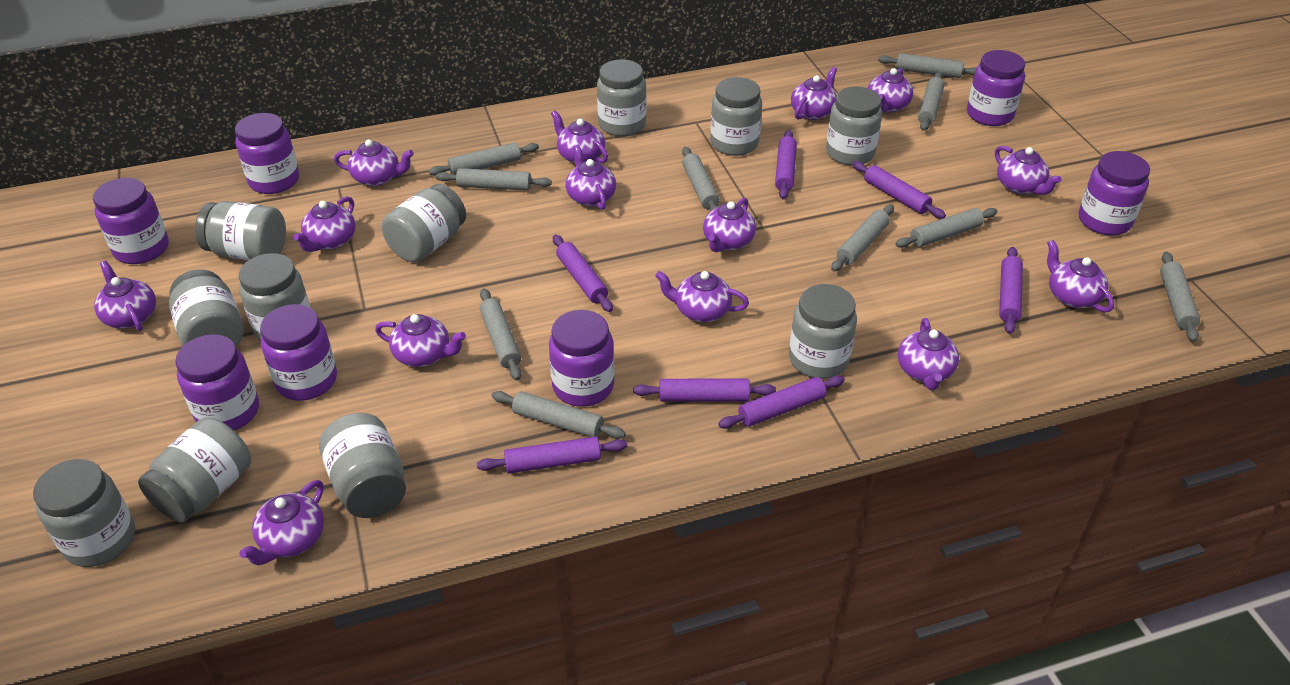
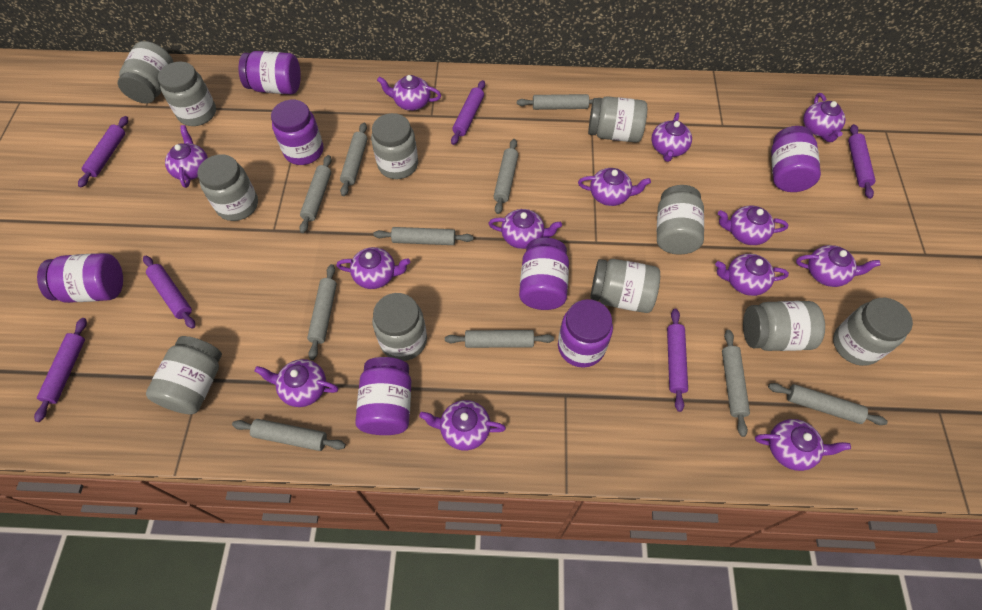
purple rolling pin: 7 -> 6
purple teapot: 14 -> 13

